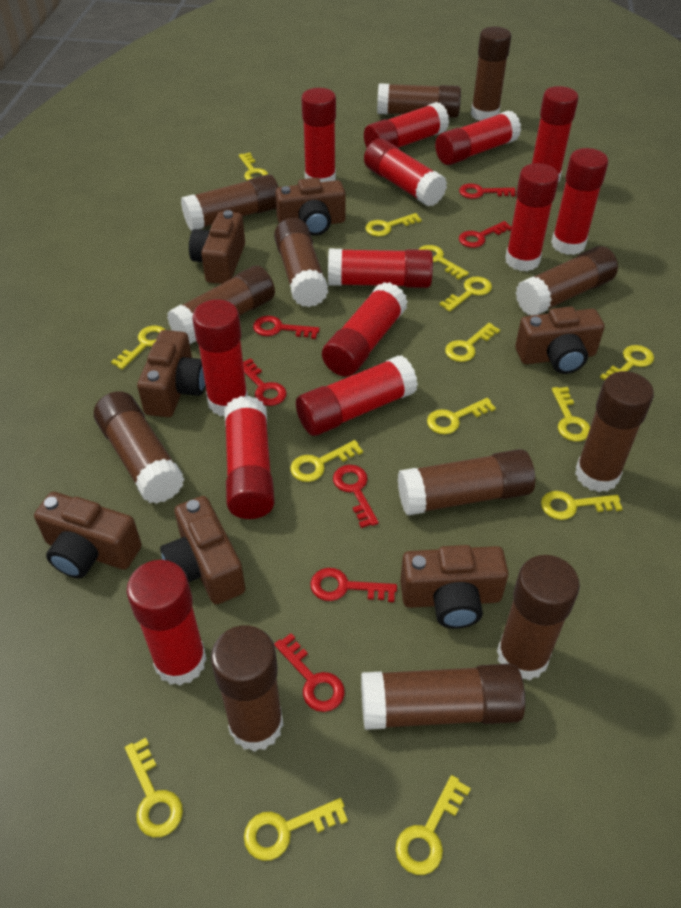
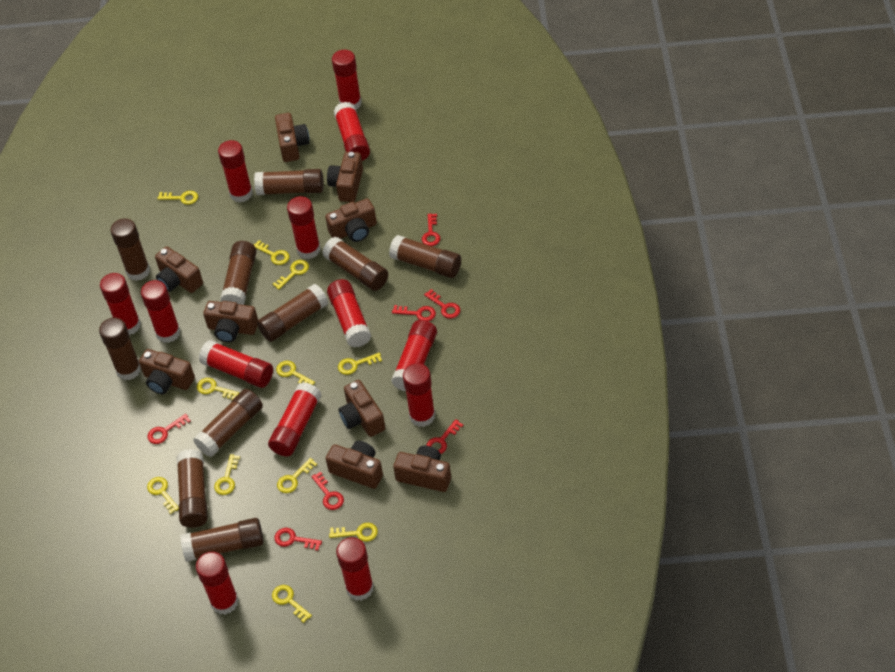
brown camera: 7 -> 9
brown glue stick: 12 -> 10
yellow key: 14 -> 11

